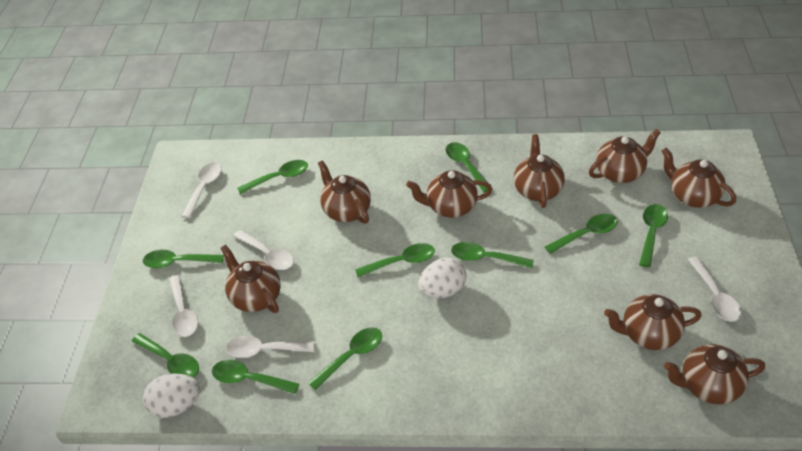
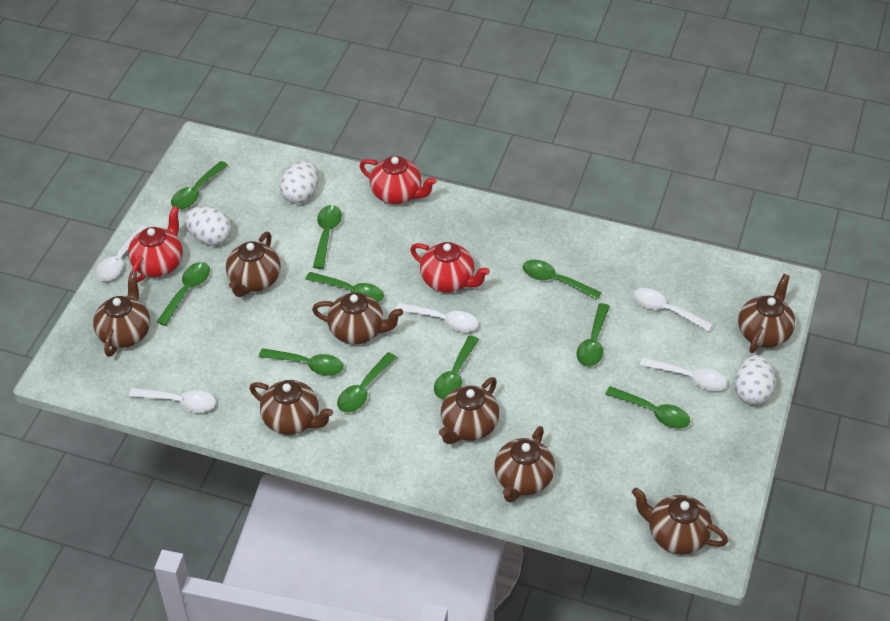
red teapot: 0 -> 3
white egg: 2 -> 3

